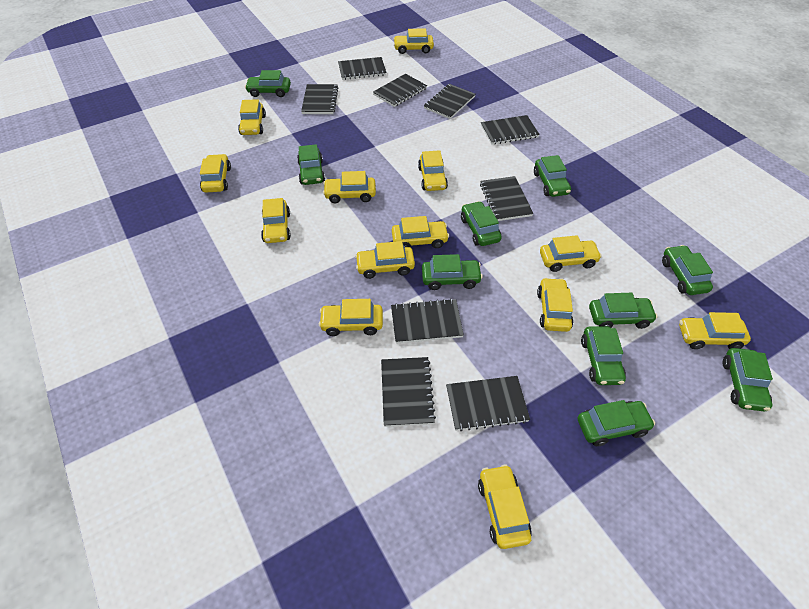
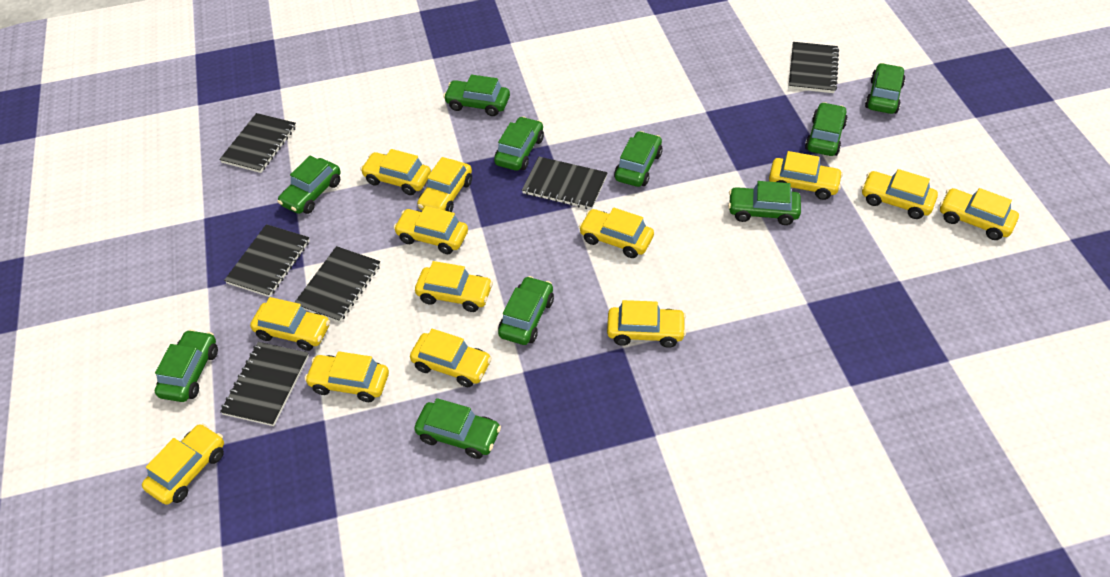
black notebook: 9 -> 6

